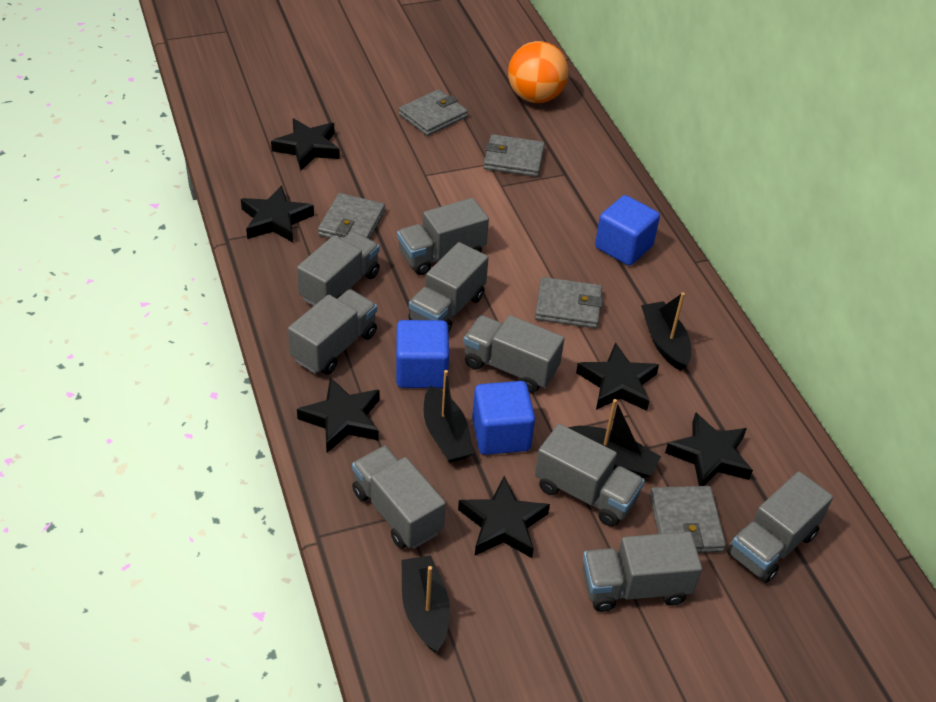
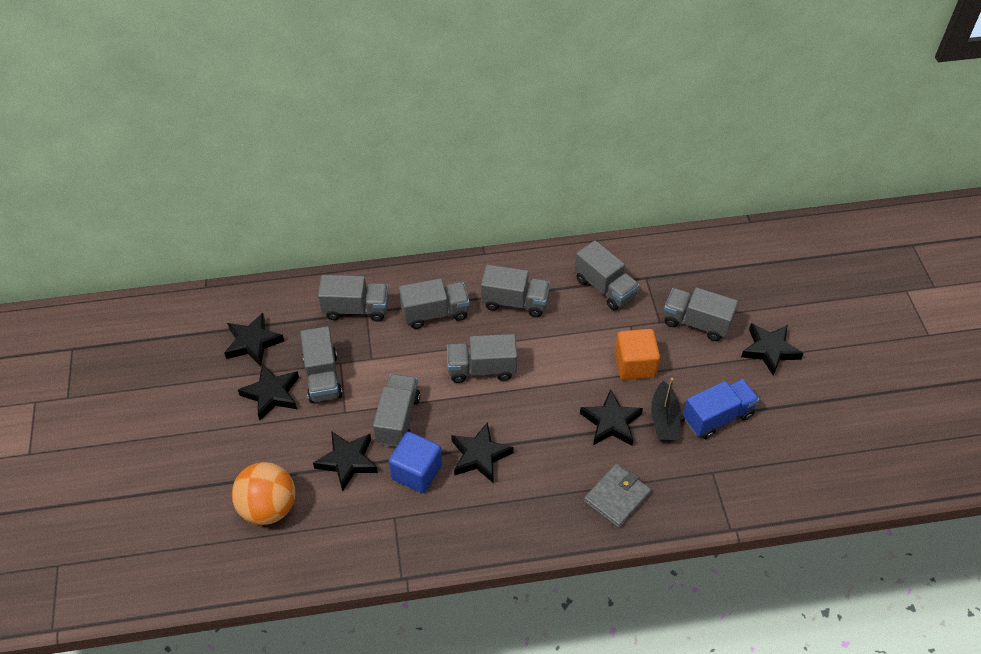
black boat: 4 -> 1
blue cube: 3 -> 1
blue truck: 0 -> 1
grey truck: 9 -> 8
grey wallet: 5 -> 1
orange cube: 0 -> 1

